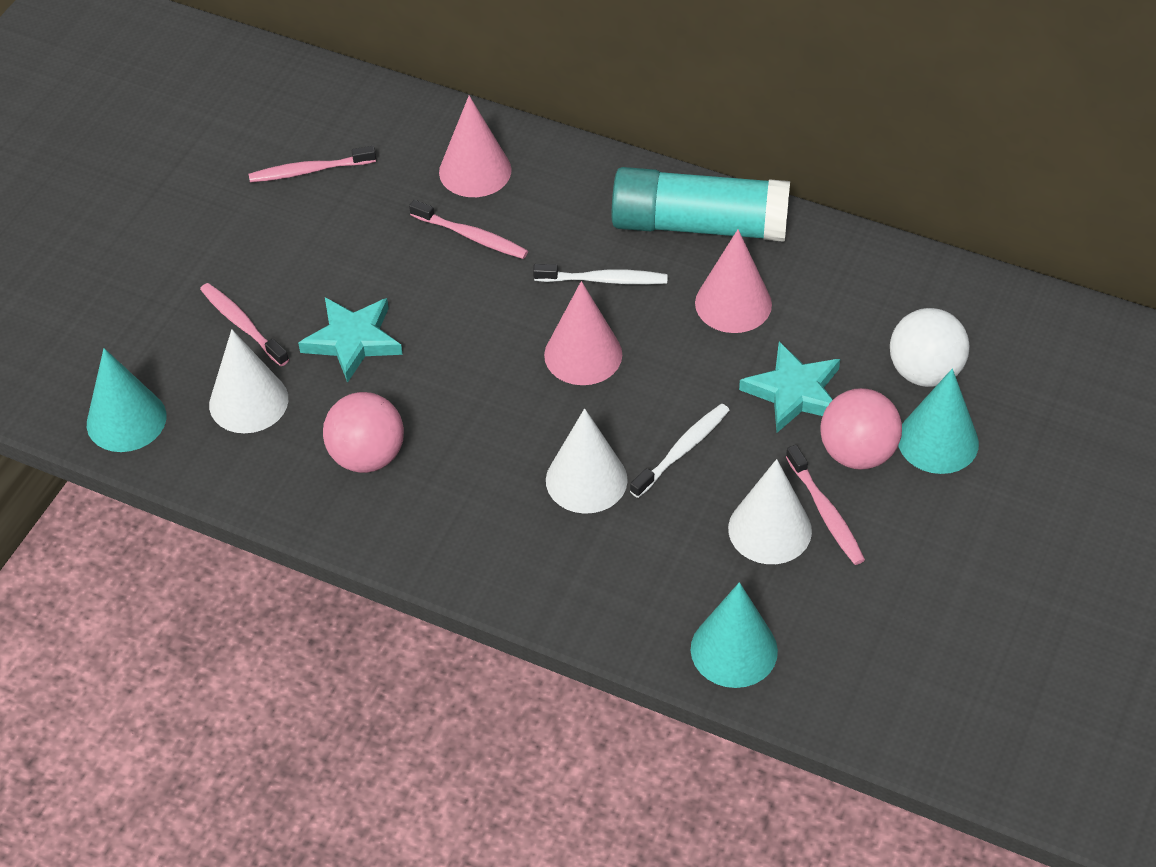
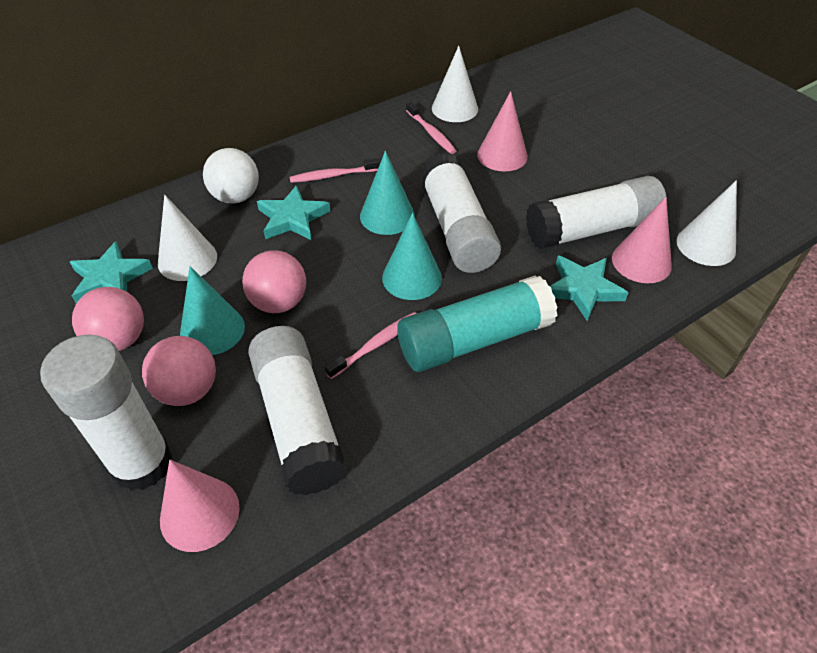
pink ball: 2 -> 3
pink toothbrush: 4 -> 3
turquoise star: 2 -> 3
white glue stick: 0 -> 4
white toothbrush: 2 -> 0

